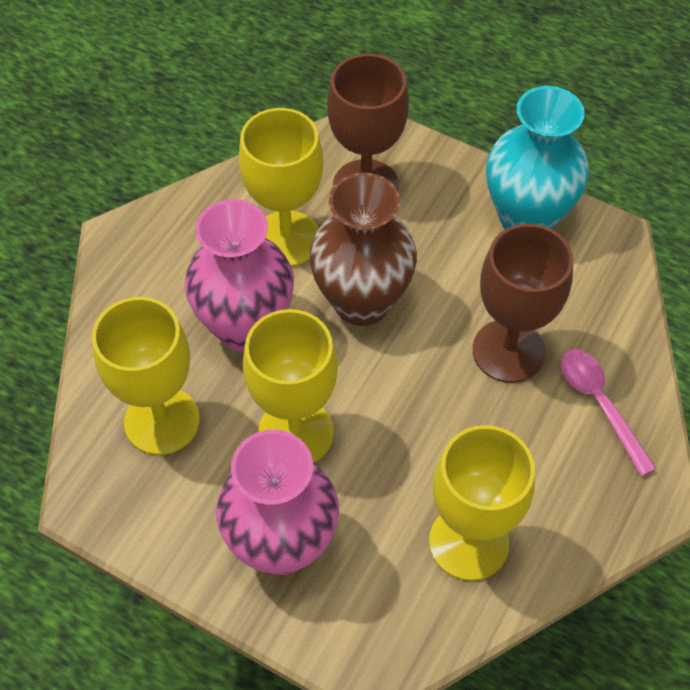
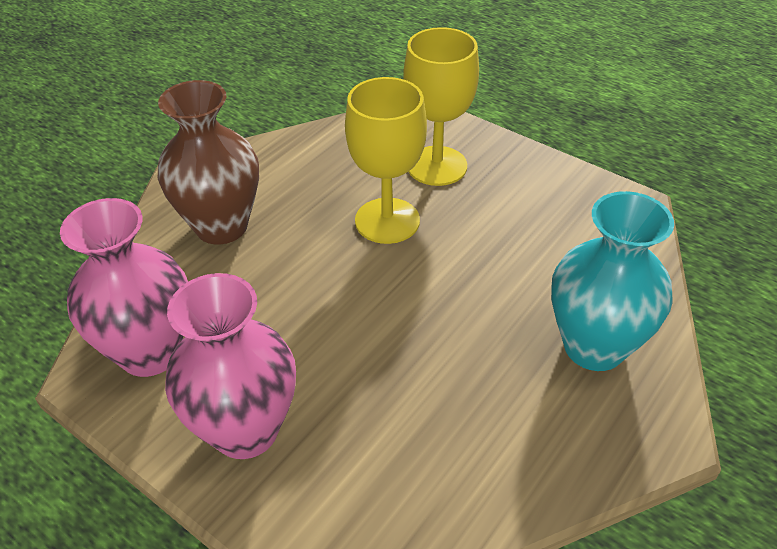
brown goblet: 2 -> 0
pink spoon: 1 -> 0
yellow goblet: 4 -> 2

